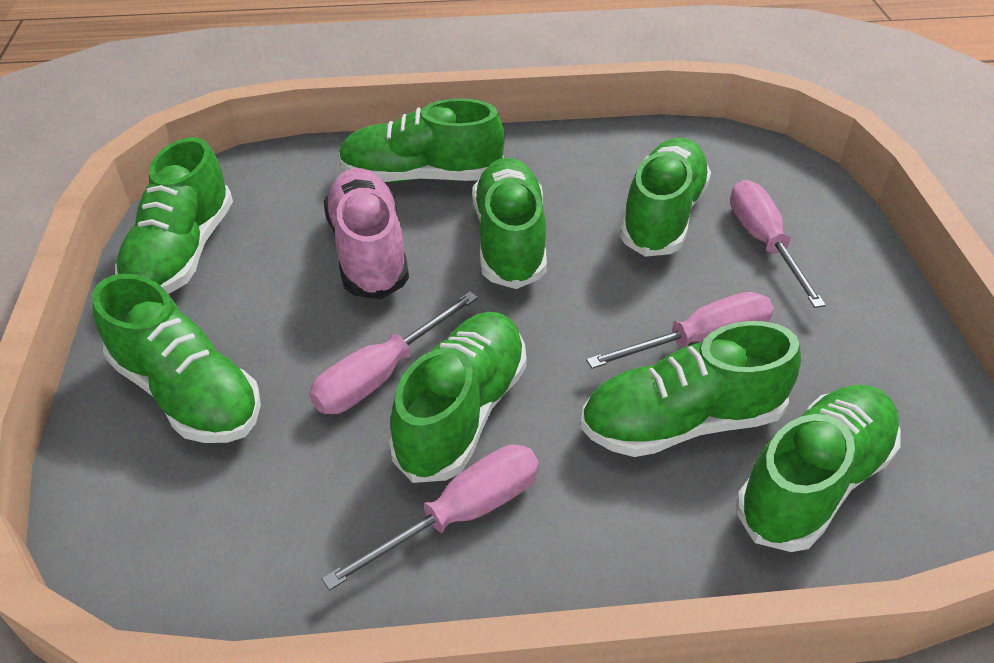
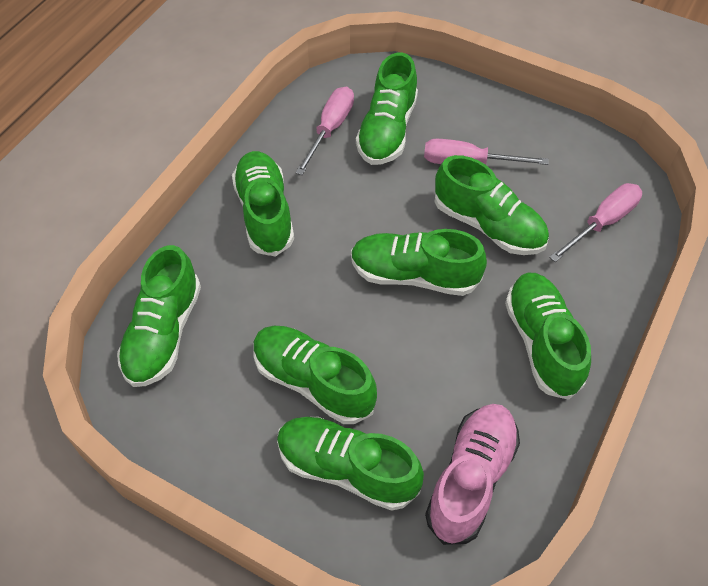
pink screwdriver: 4 -> 3

